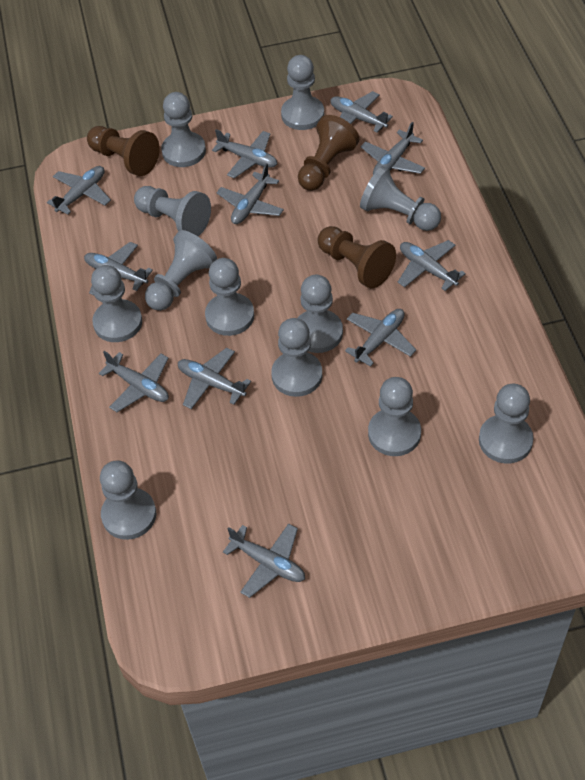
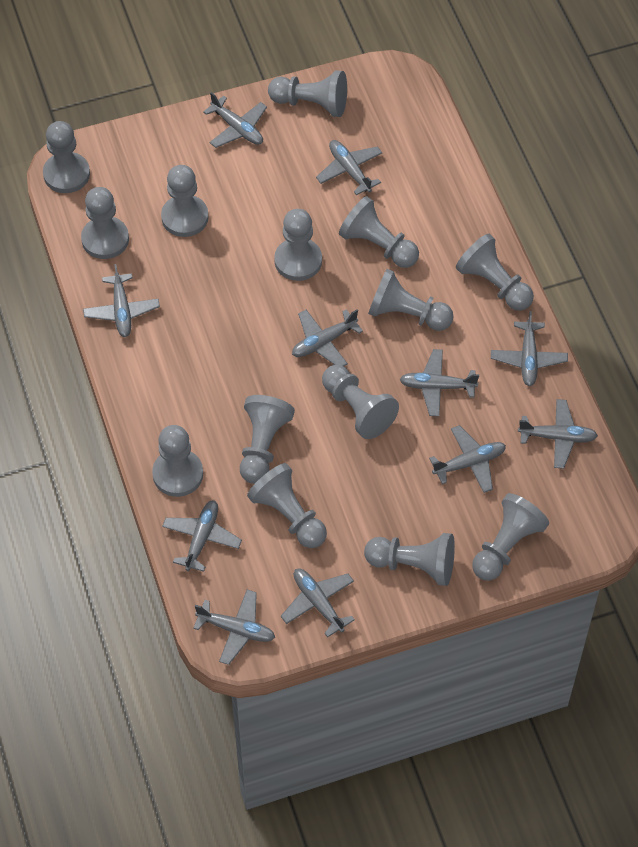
brown pawn: 3 -> 0
grey pawn: 12 -> 14

